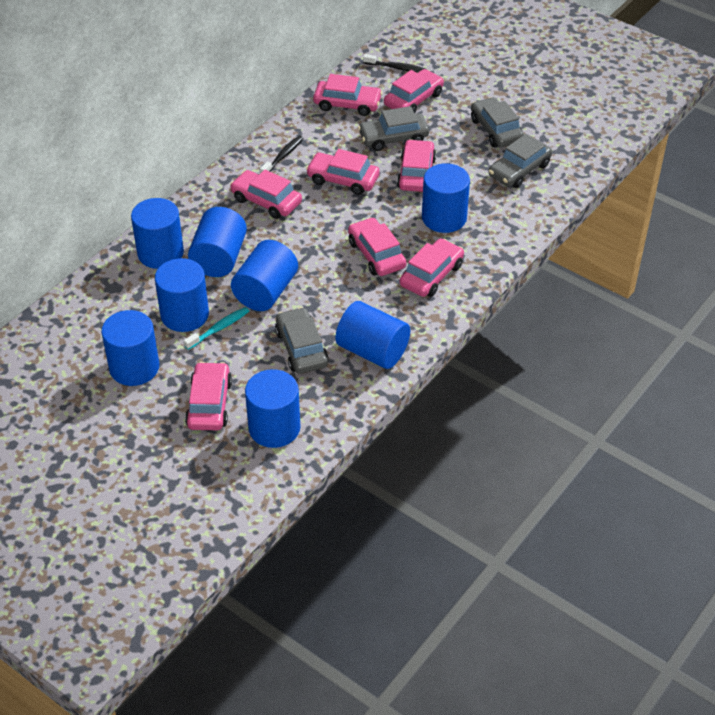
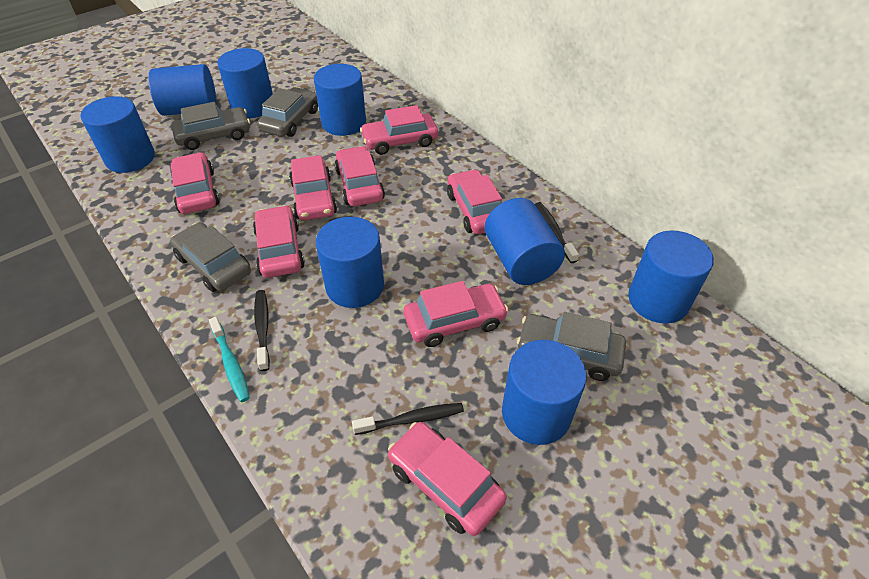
black toothbrush: 2 -> 3

